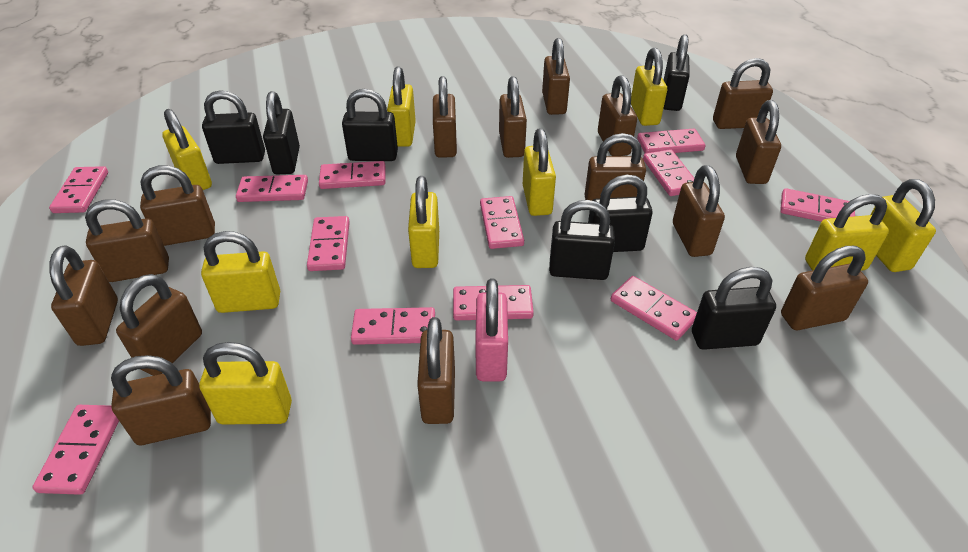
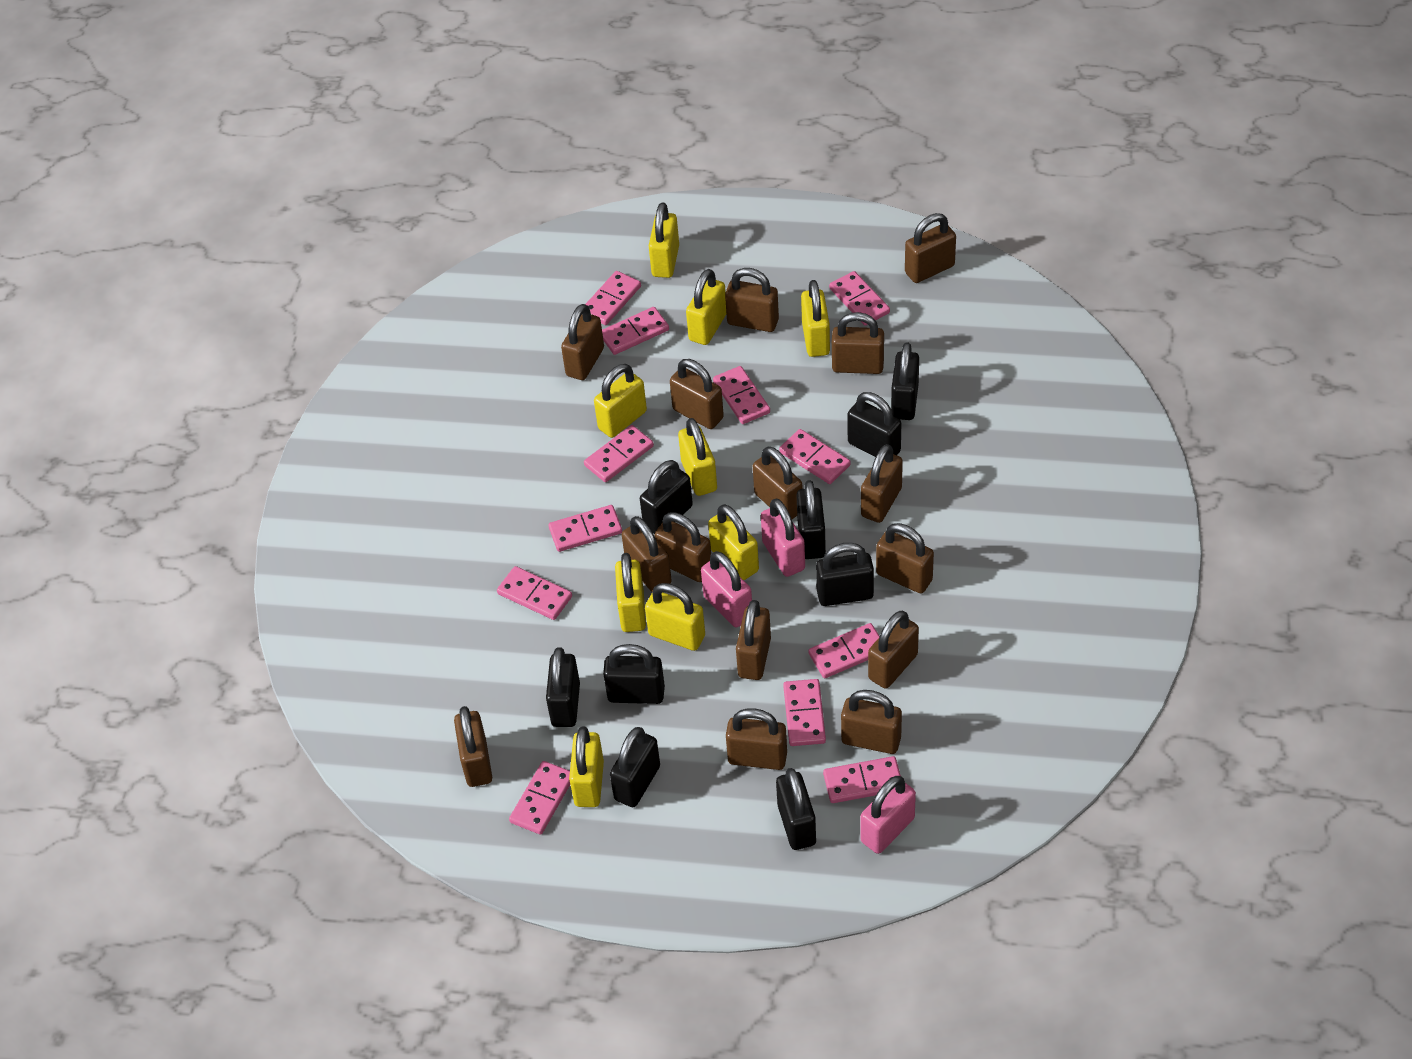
black padlock: 7 -> 9
pink padlock: 1 -> 3

